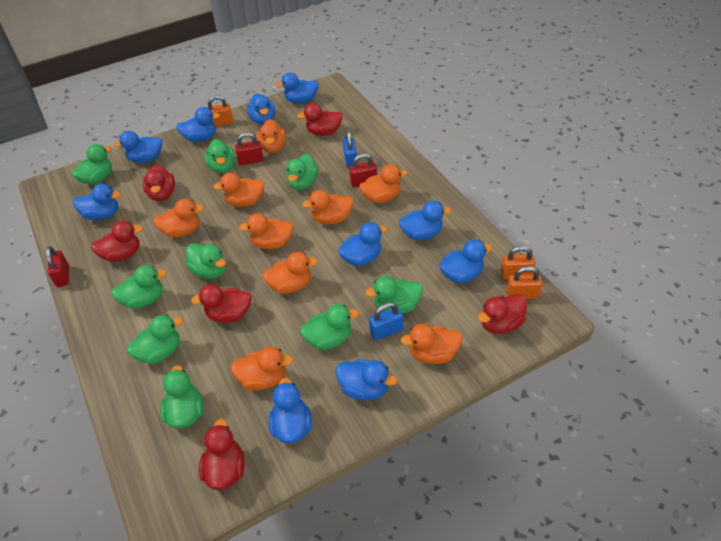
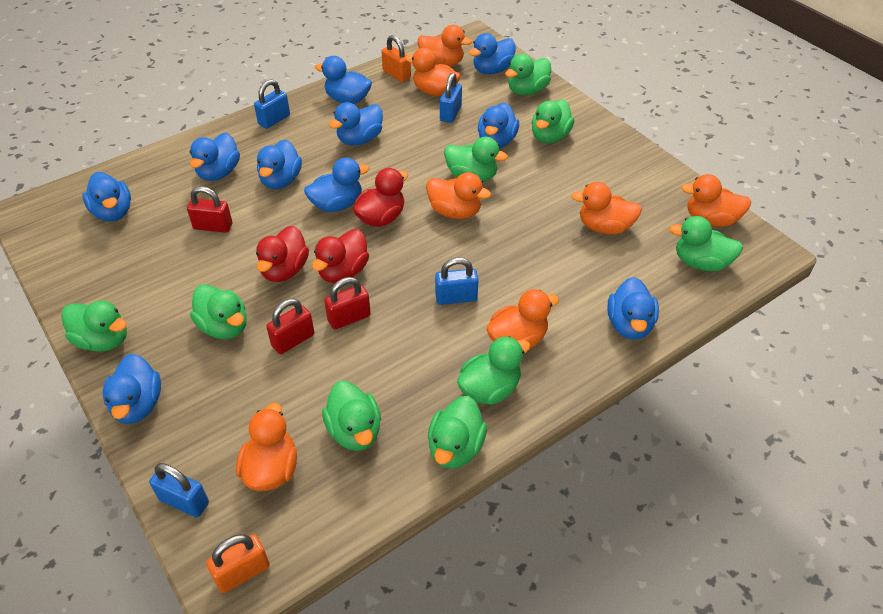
blue padlock: 2 -> 4
orange duck: 9 -> 7
orange padlock: 3 -> 2
red duck: 6 -> 3

